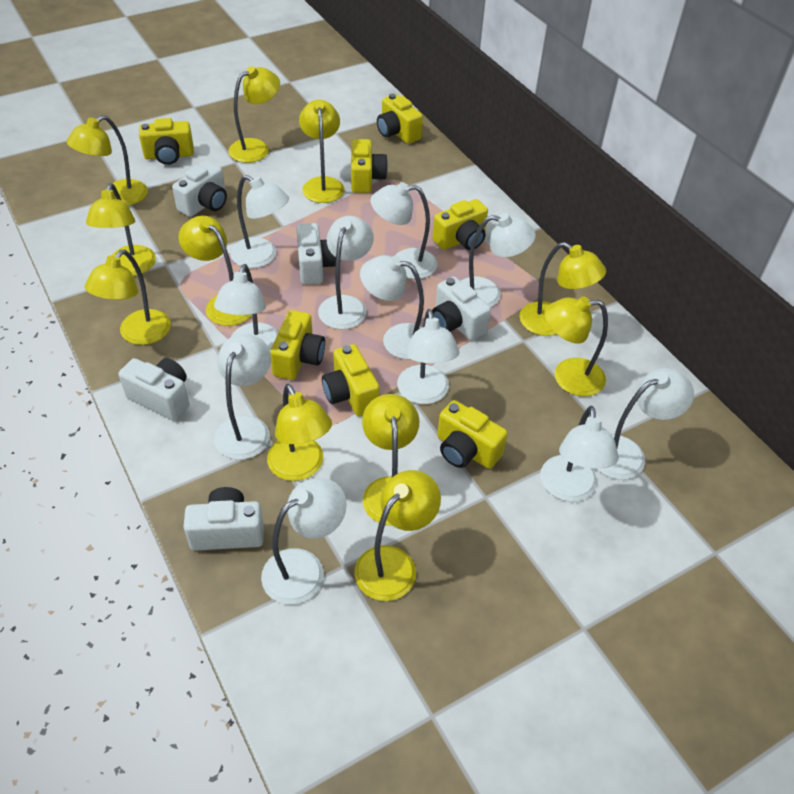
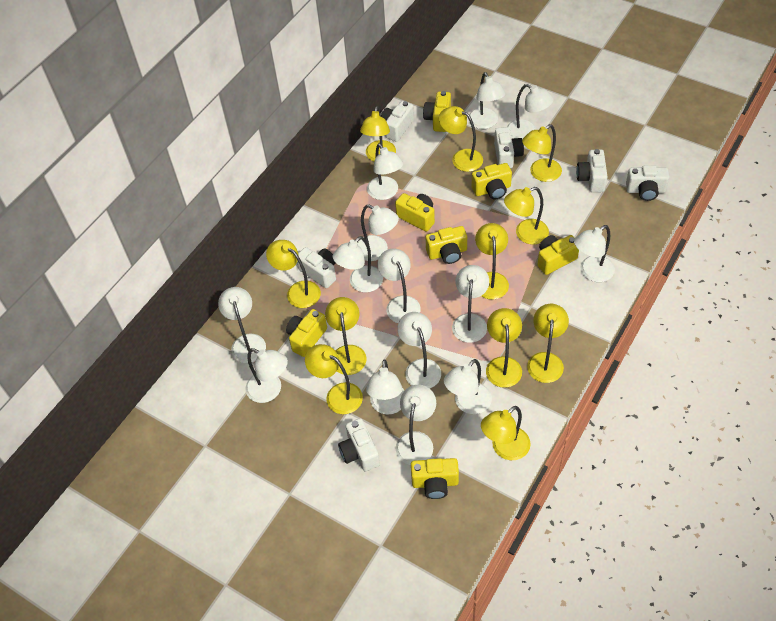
white camera: 5 -> 6
white lamp: 11 -> 14

